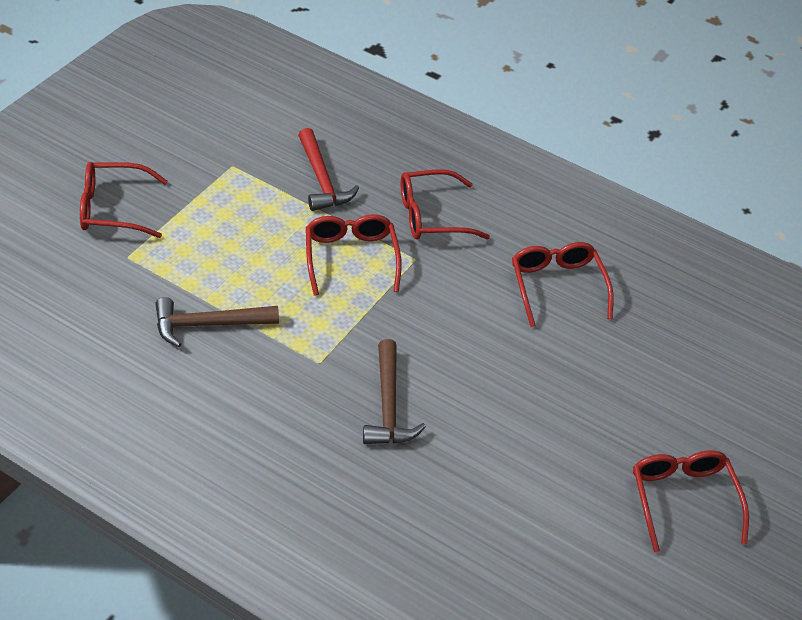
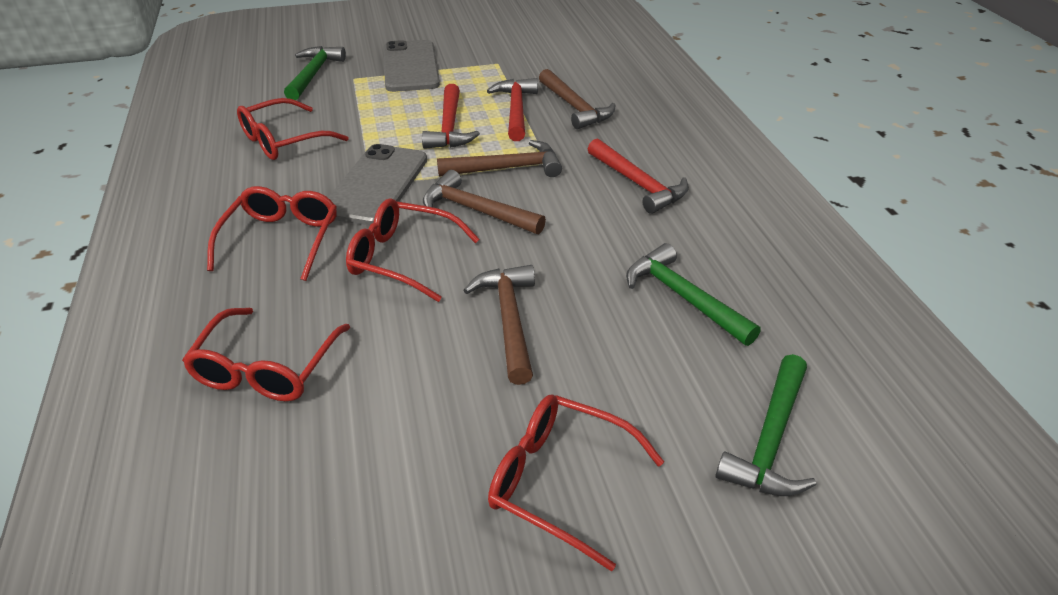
brown hammer: 2 -> 4
green hammer: 0 -> 3
grey phone: 0 -> 2
red hammer: 1 -> 3

